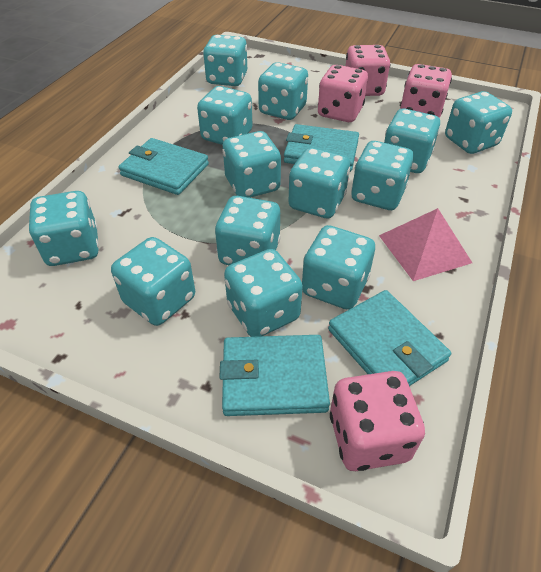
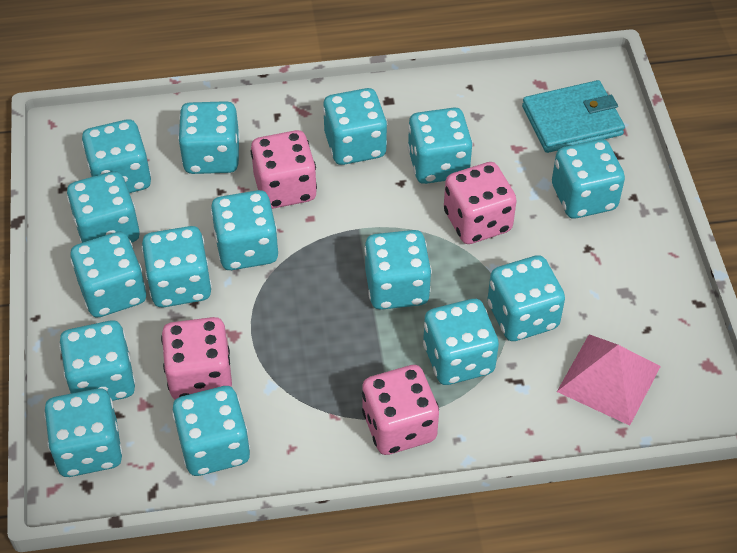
turquoise dice: 13 -> 15
turquoise wallet: 4 -> 1

